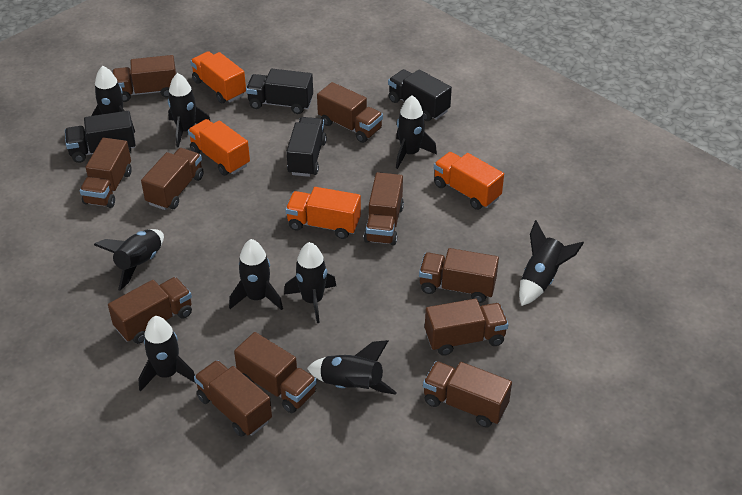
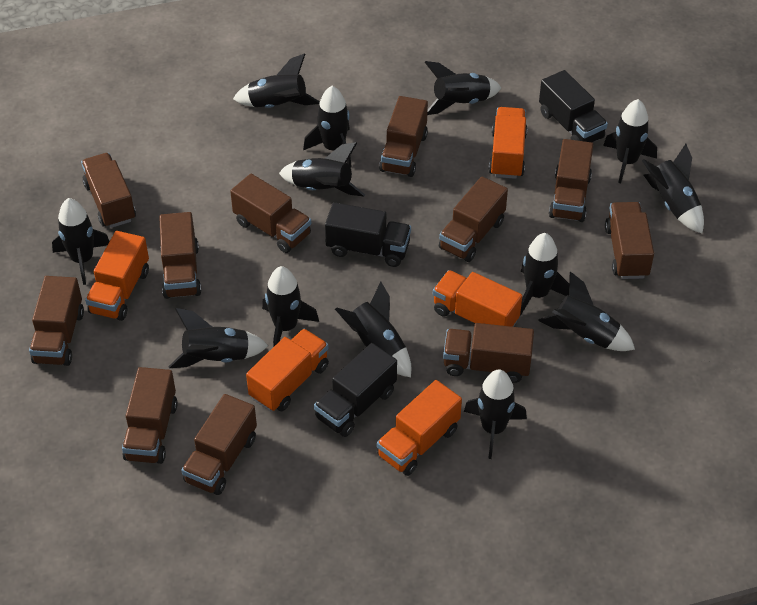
black rocket: 9 -> 13
black truck: 4 -> 3
orange truck: 4 -> 5

